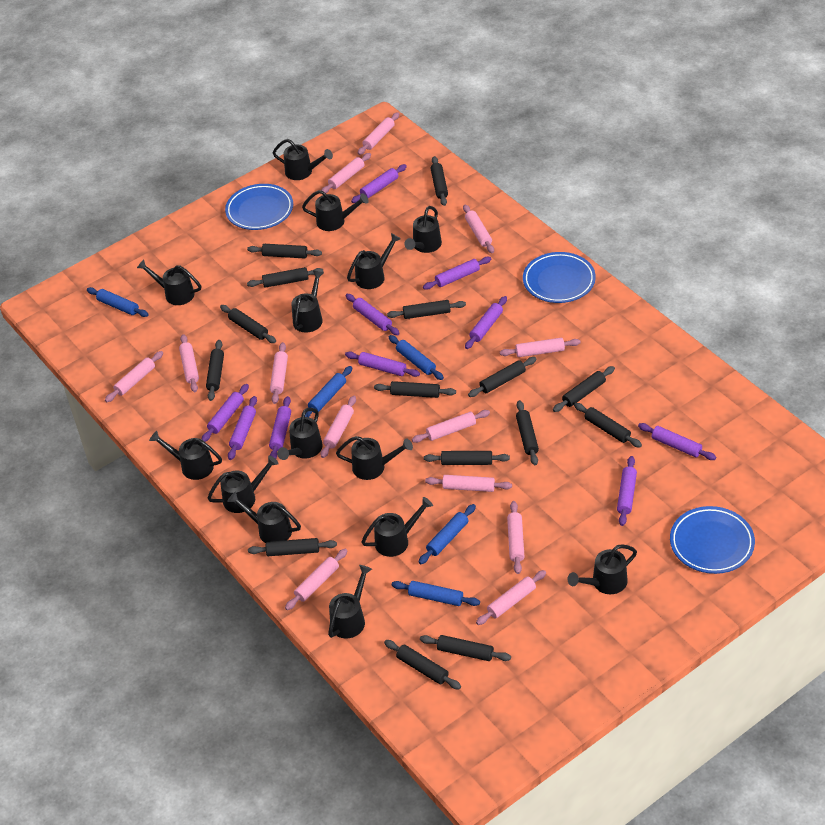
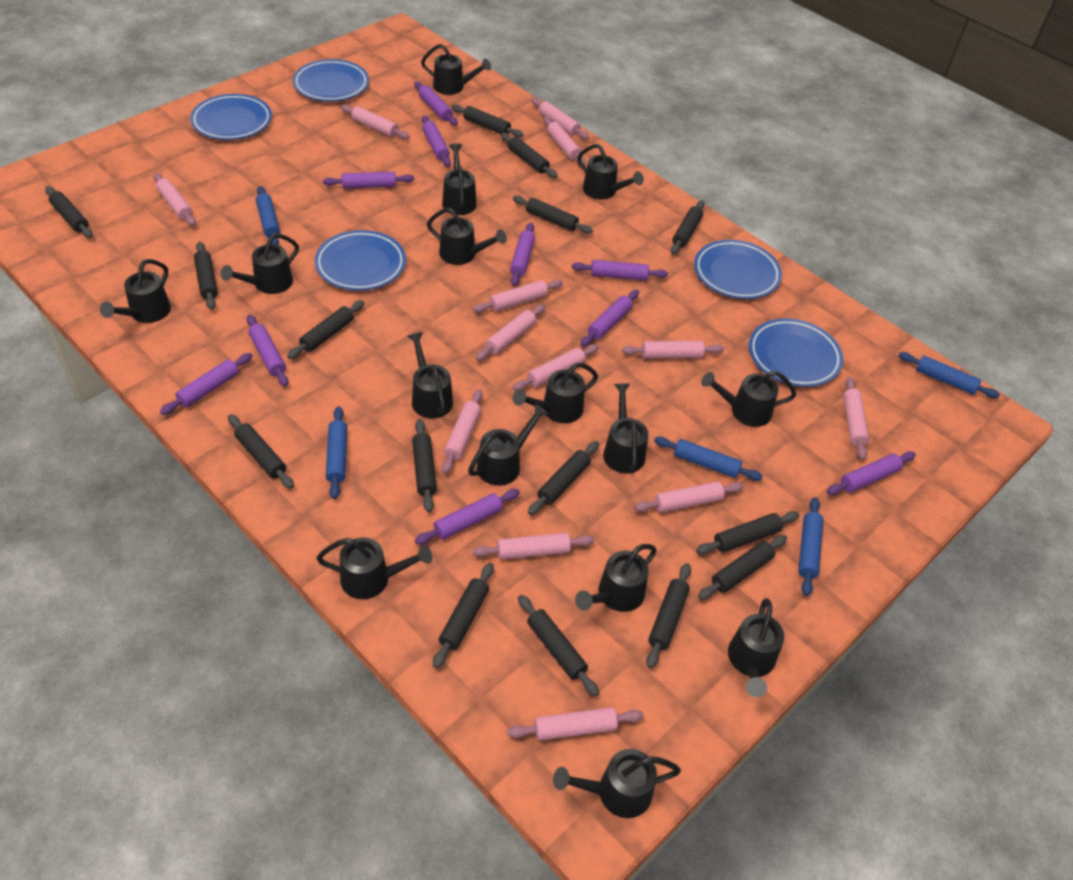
black watering can: 14 -> 15
blue plate: 3 -> 5

